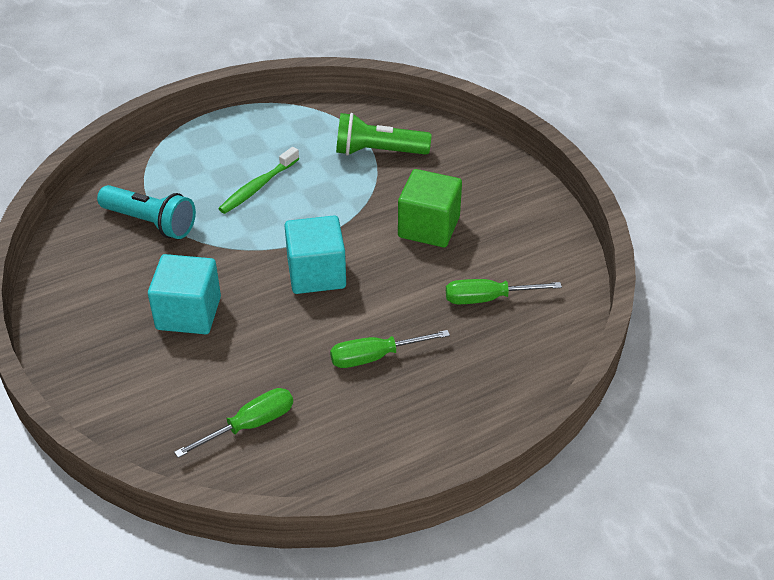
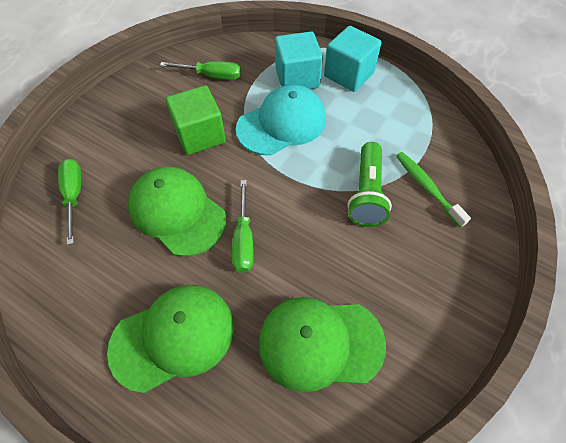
green cap: 0 -> 3
turquoise cap: 0 -> 1
turquoise flashlight: 1 -> 0

